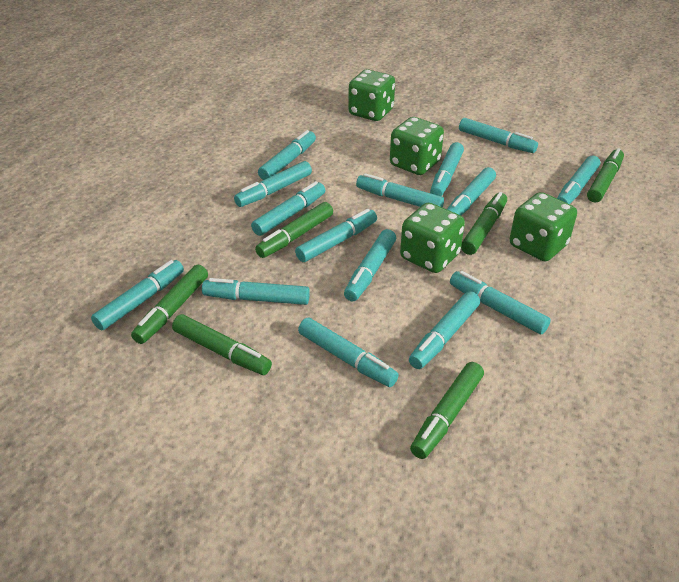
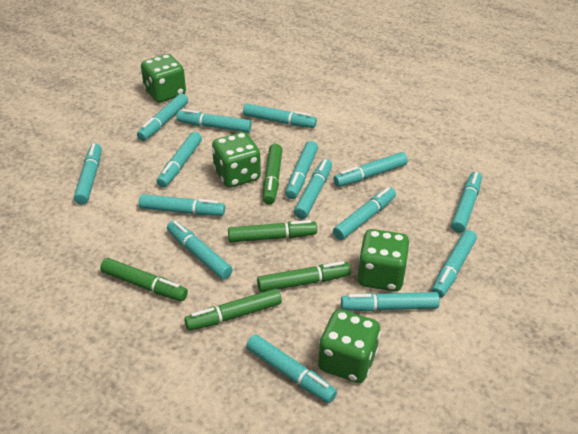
green marker: 6 -> 5

